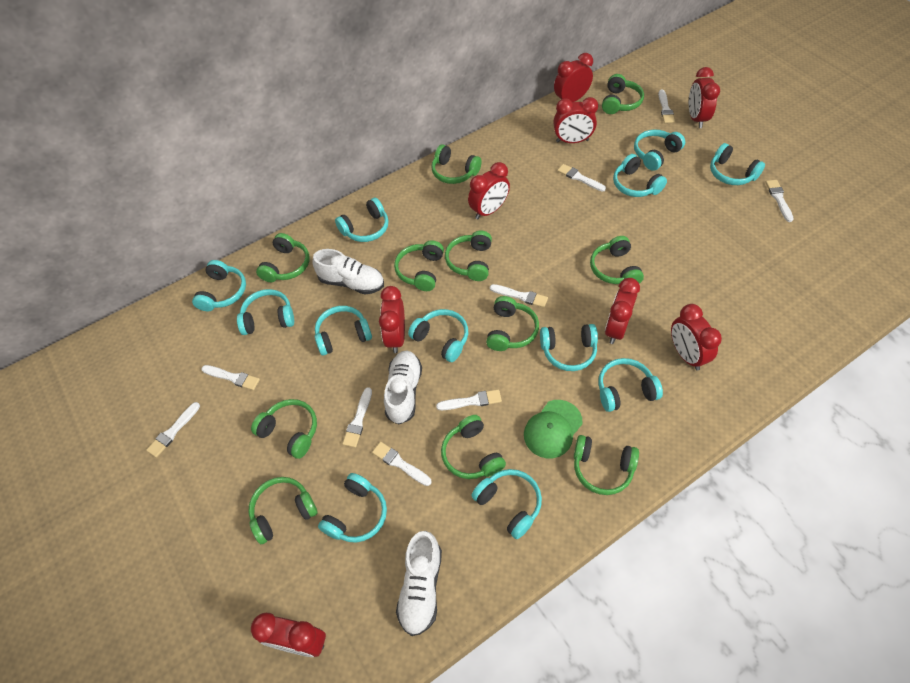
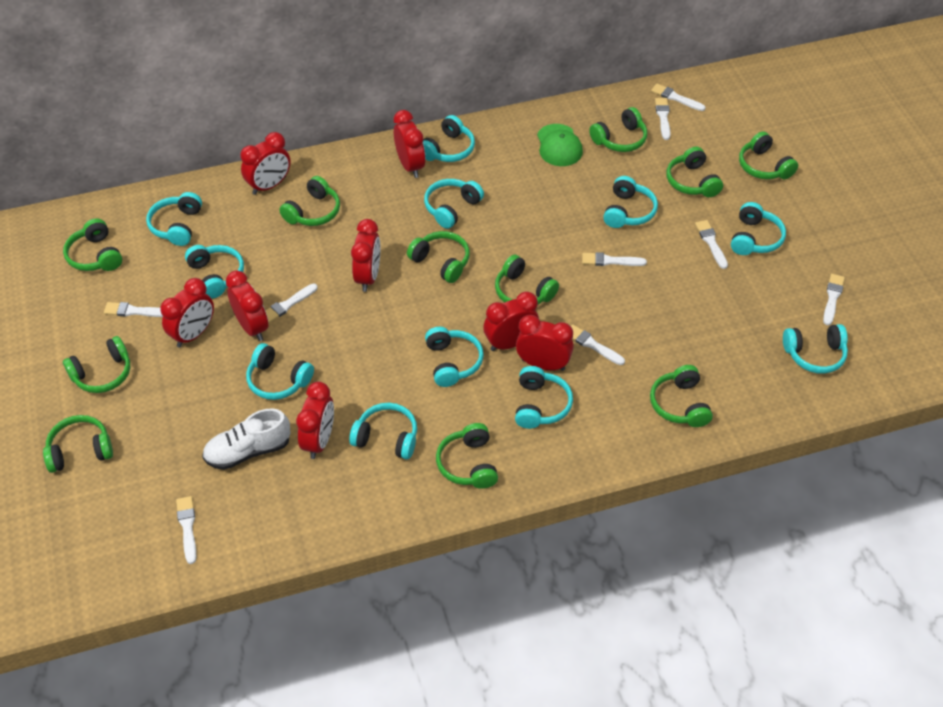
turquoise headphones: 12 -> 11
white shoe: 3 -> 1

